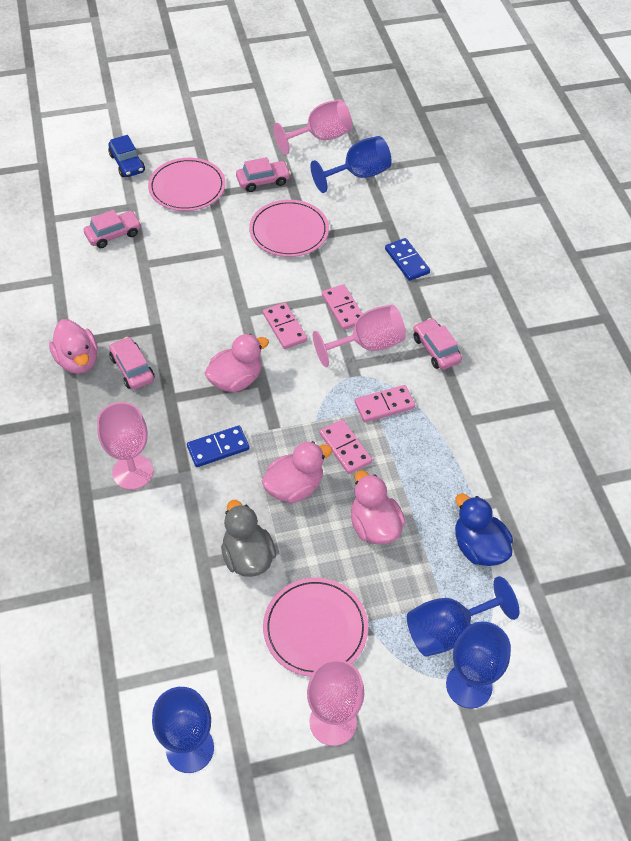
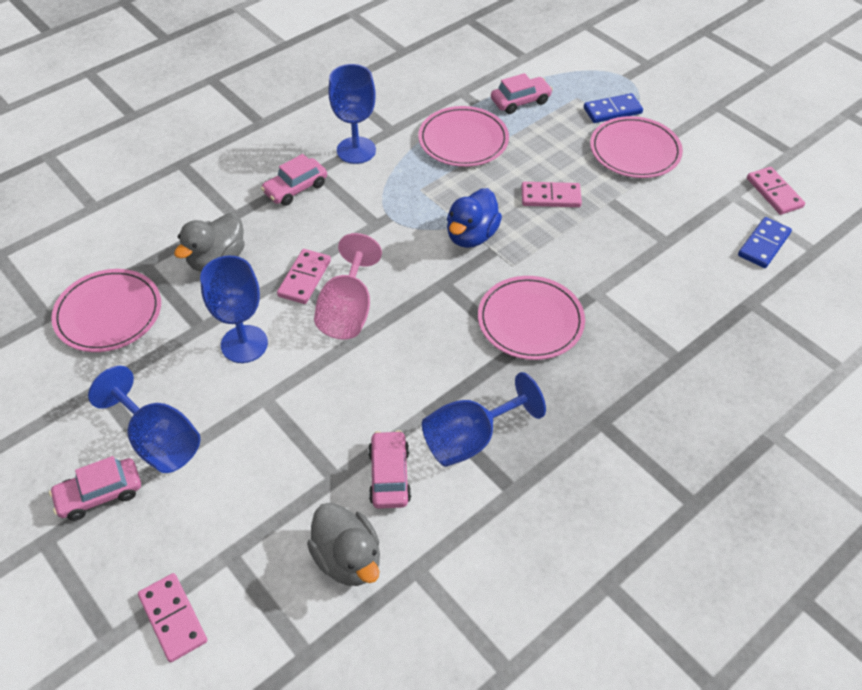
blue car: 1 -> 0
grey duck: 1 -> 2
pink duck: 4 -> 0
pink goblet: 4 -> 1
pink plate: 3 -> 4

